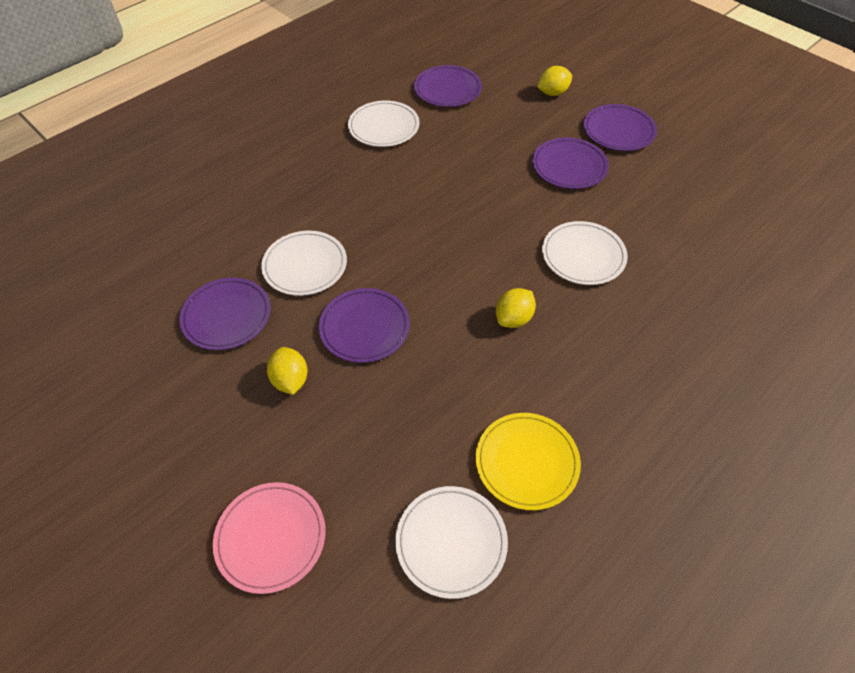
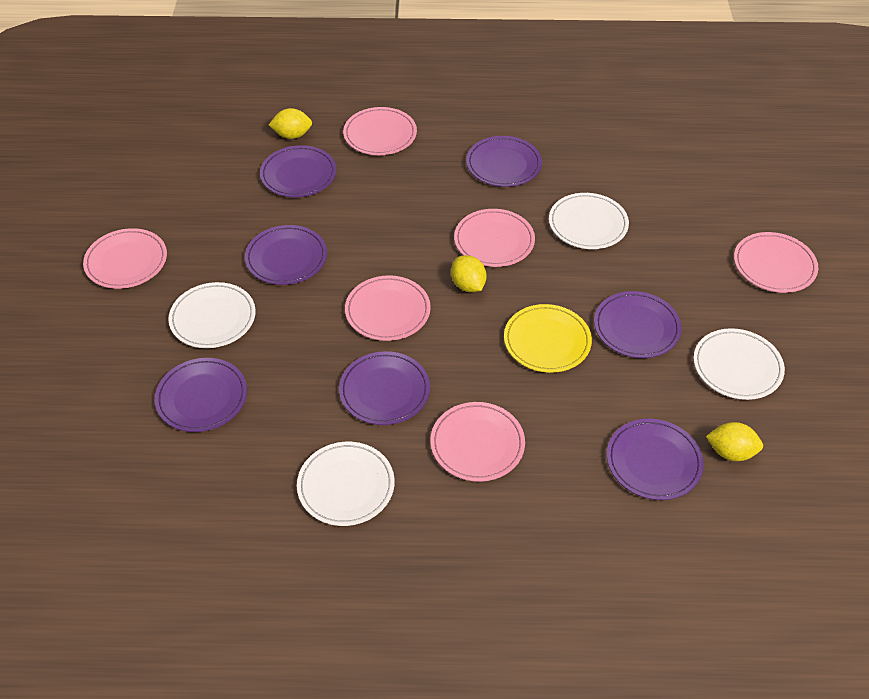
pink plate: 1 -> 6
purple plate: 5 -> 7

